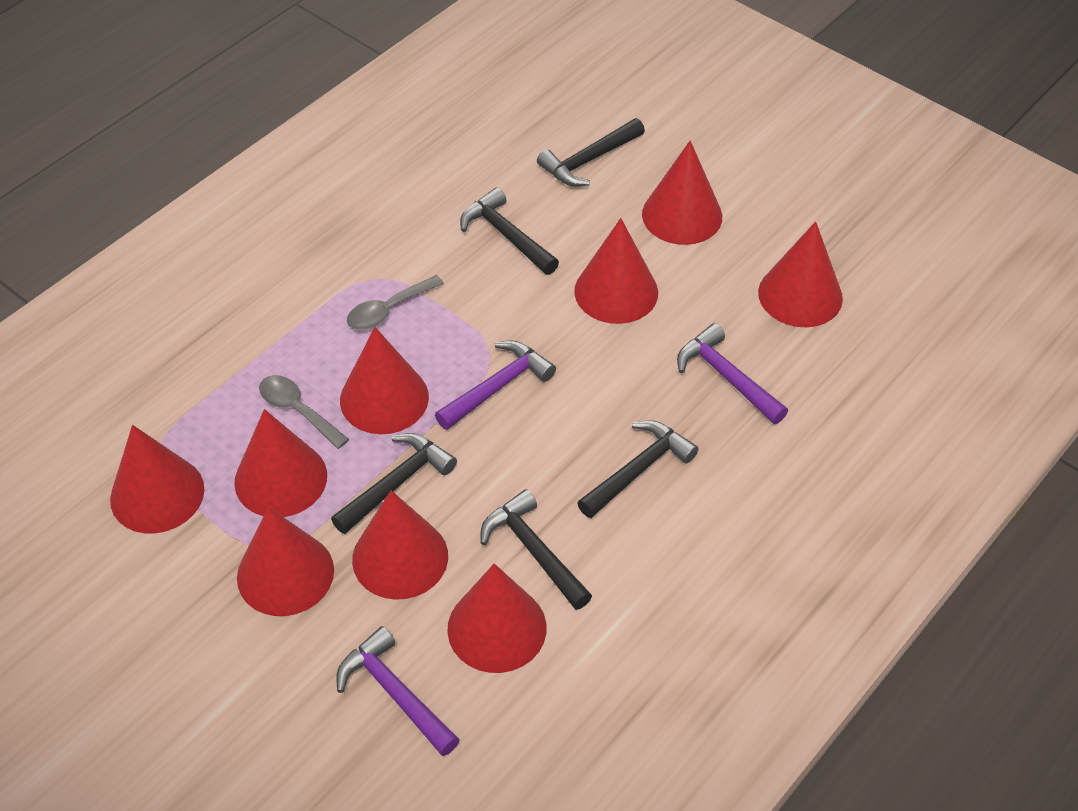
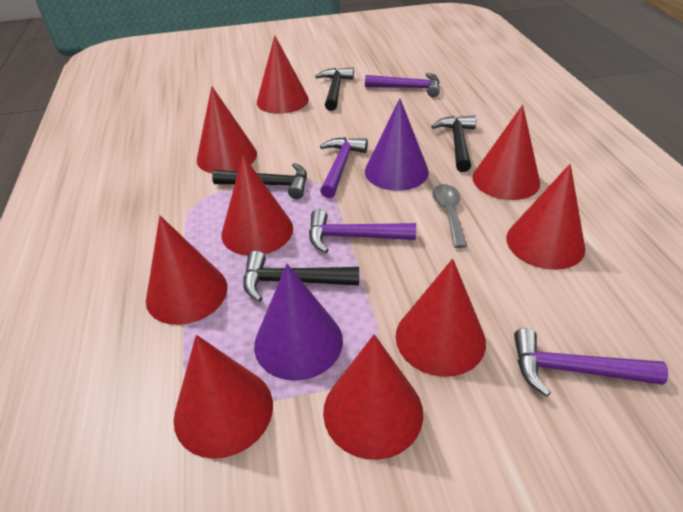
black hammer: 5 -> 4
grey spoon: 2 -> 1
purple cone: 0 -> 2
purple hammer: 3 -> 4

